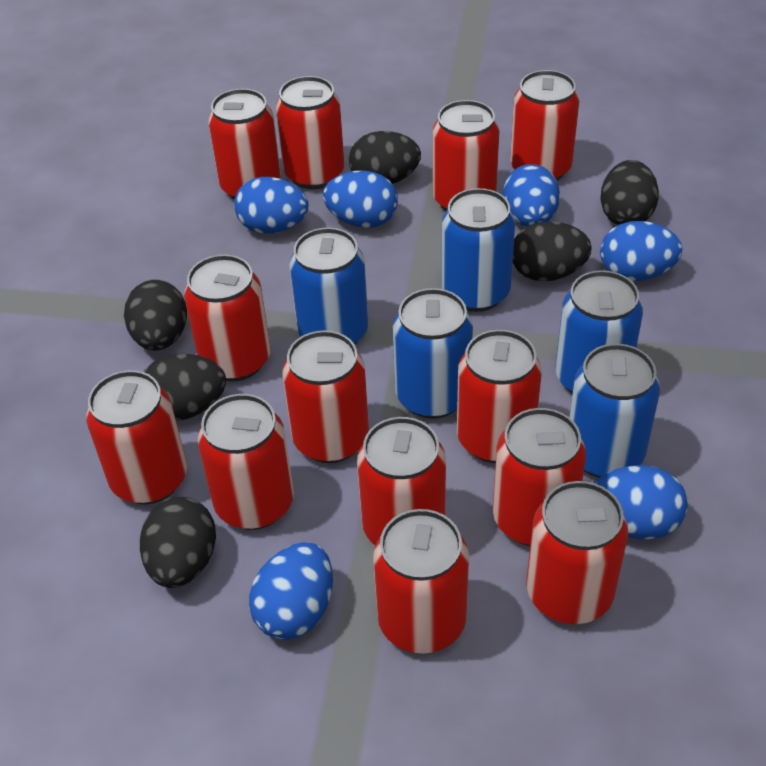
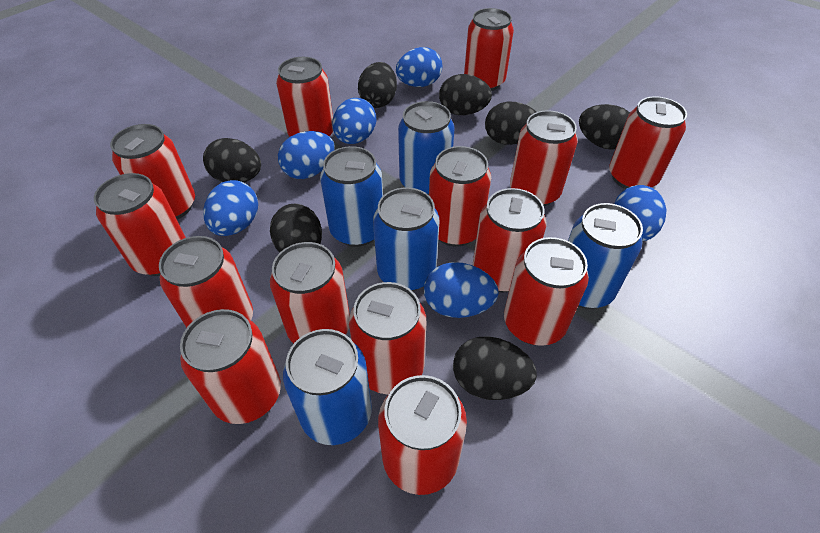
black egg: 6 -> 7
red can: 13 -> 14

